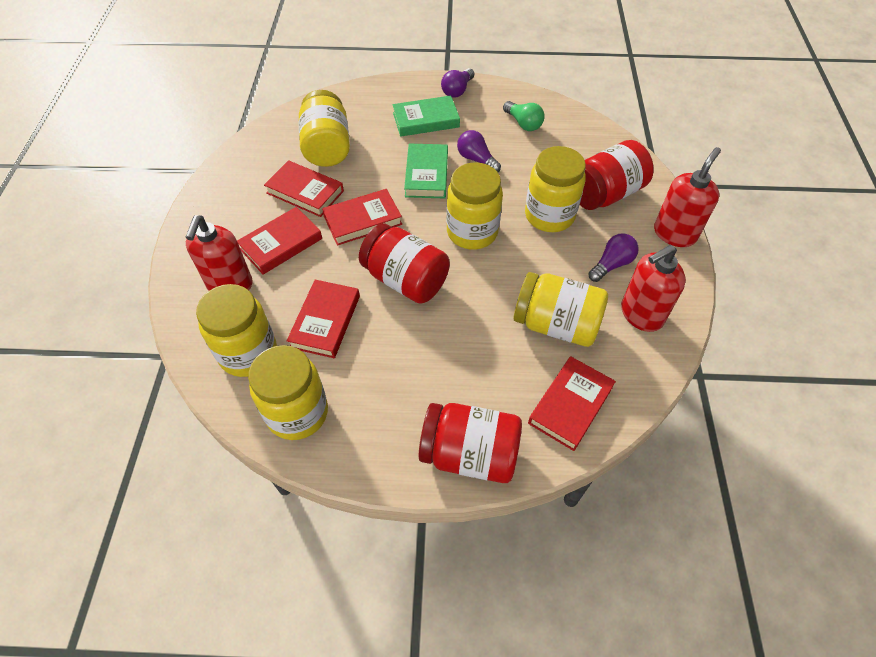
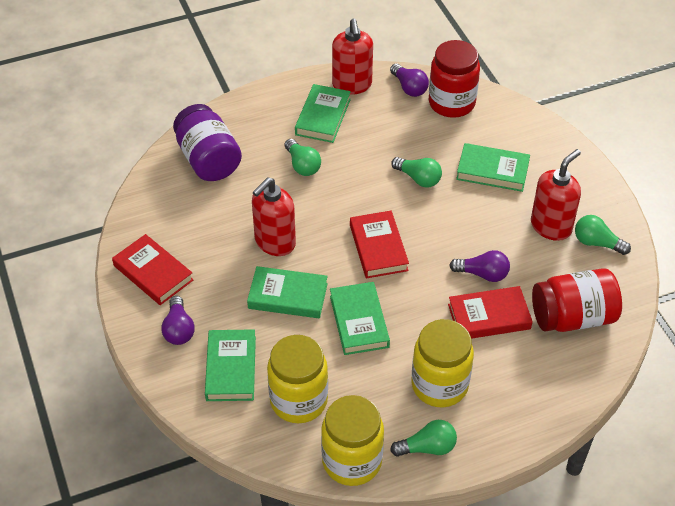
green book: 2 -> 5
green light bulb: 1 -> 4
purple jar: 0 -> 1
red book: 5 -> 3
red jar: 3 -> 2
yellow jar: 6 -> 3

